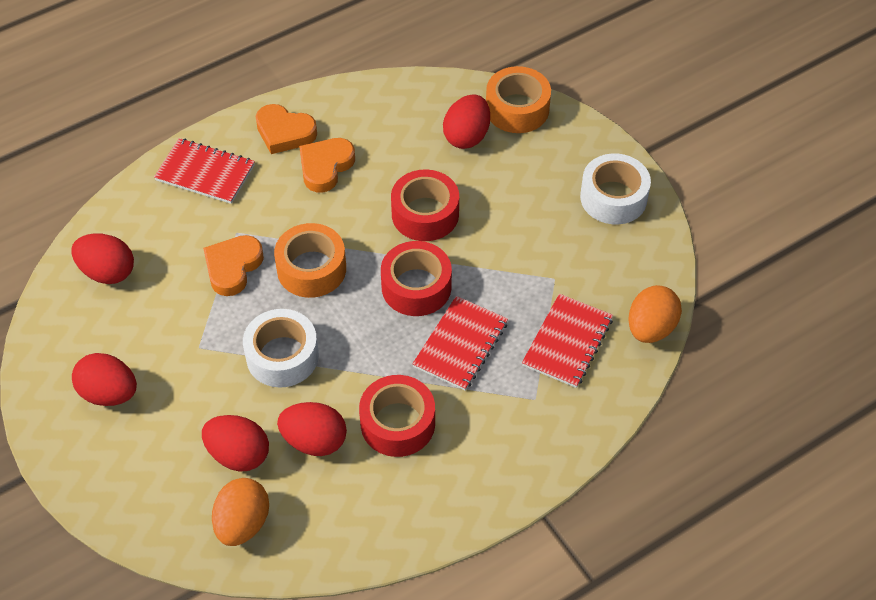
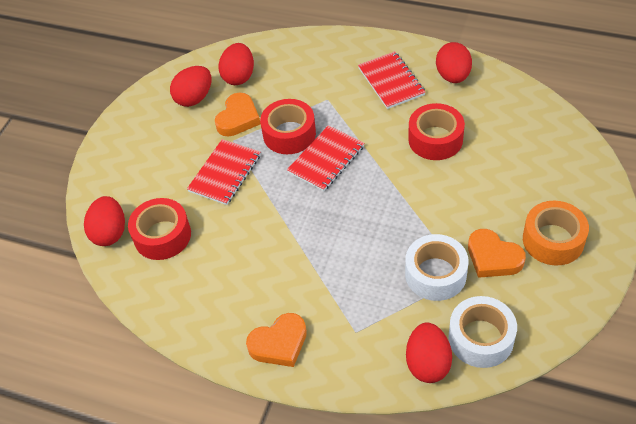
orange egg: 2 -> 0
orange tape: 2 -> 1

